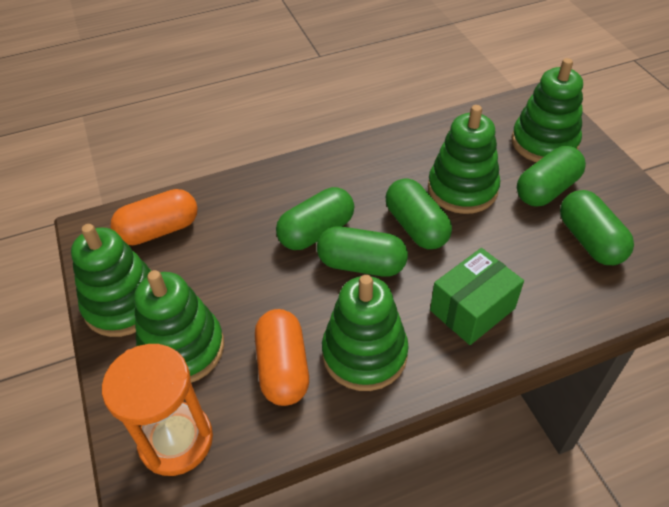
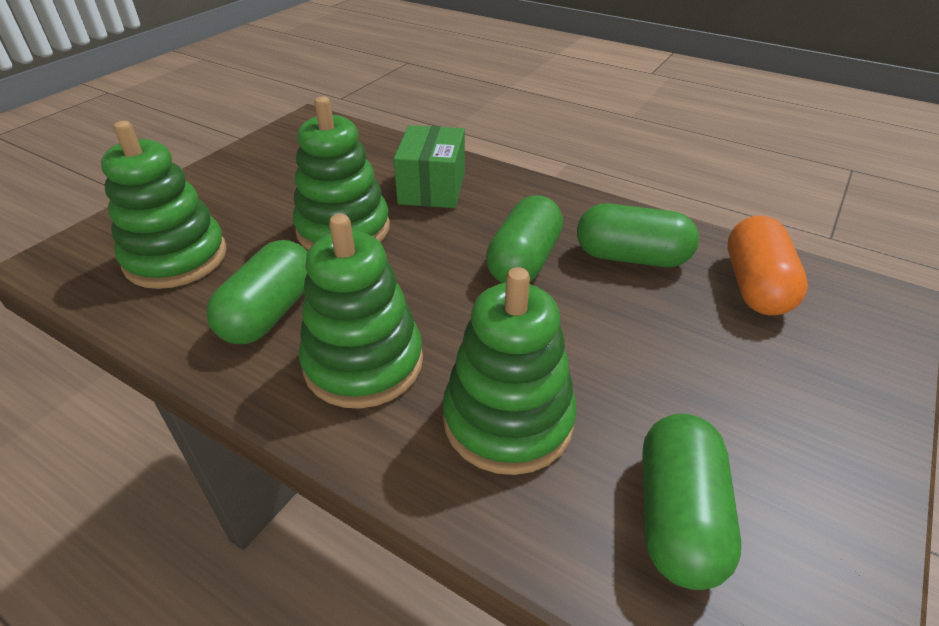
green capsule: 5 -> 4
green stacking toy: 5 -> 4
orange capsule: 2 -> 1
orange hourglass: 1 -> 0

